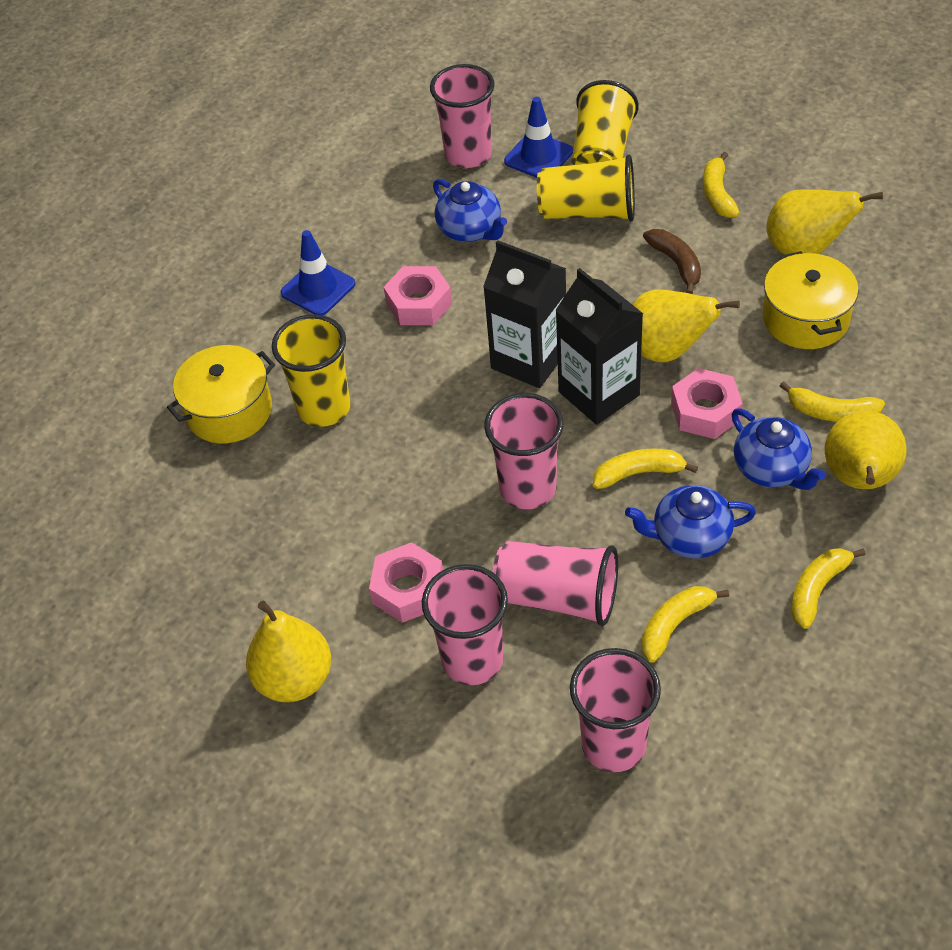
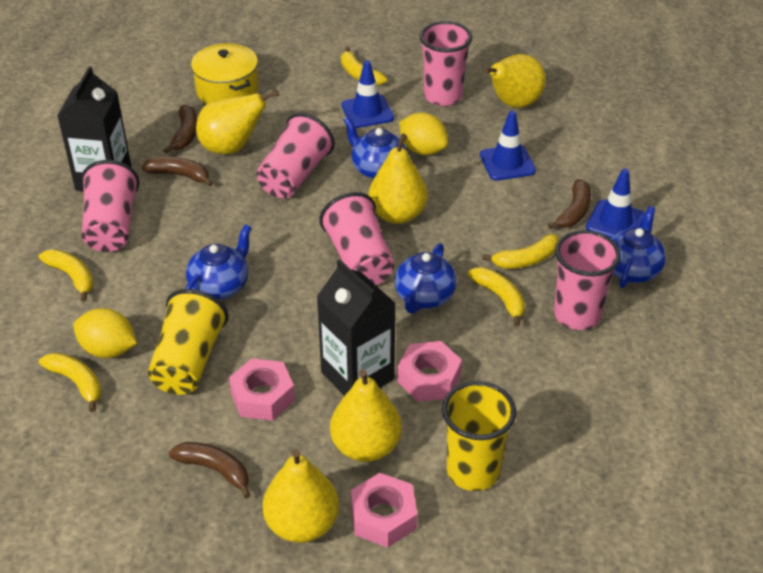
blue teapot: 3 -> 4
blue traffic cone: 2 -> 3
brown banana: 1 -> 4
yellow cup: 3 -> 2
yellow lemon: 0 -> 2
yellow pear: 4 -> 5
yellow pot: 2 -> 1

